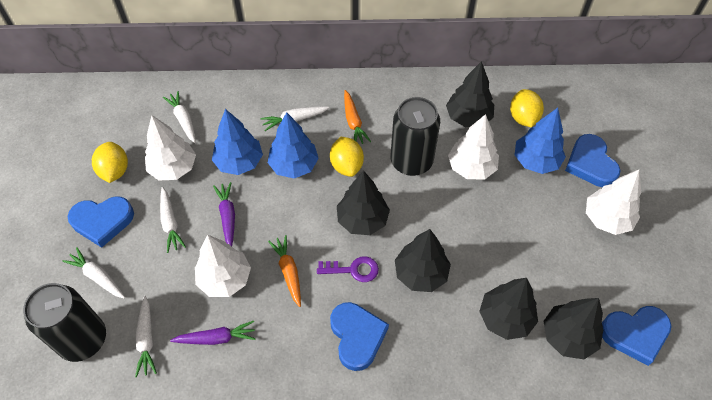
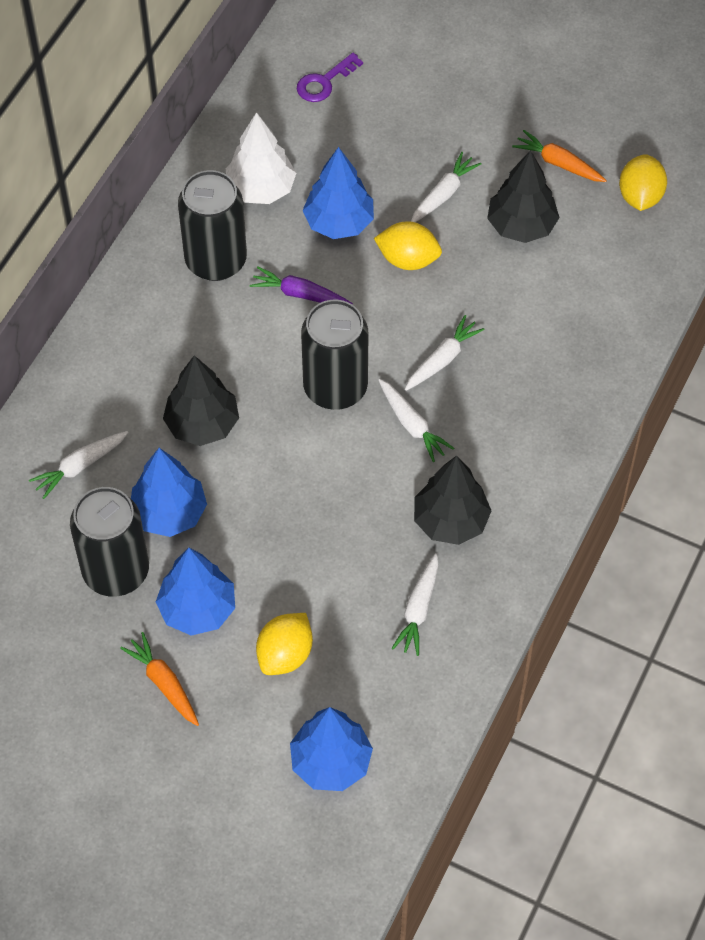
black can: 2 -> 3
black tree: 5 -> 3
blue heart: 4 -> 0
blue tree: 3 -> 4
purple carrot: 2 -> 1
white tree: 4 -> 1

